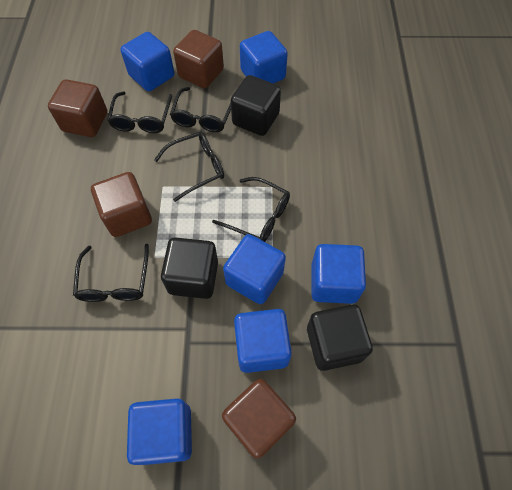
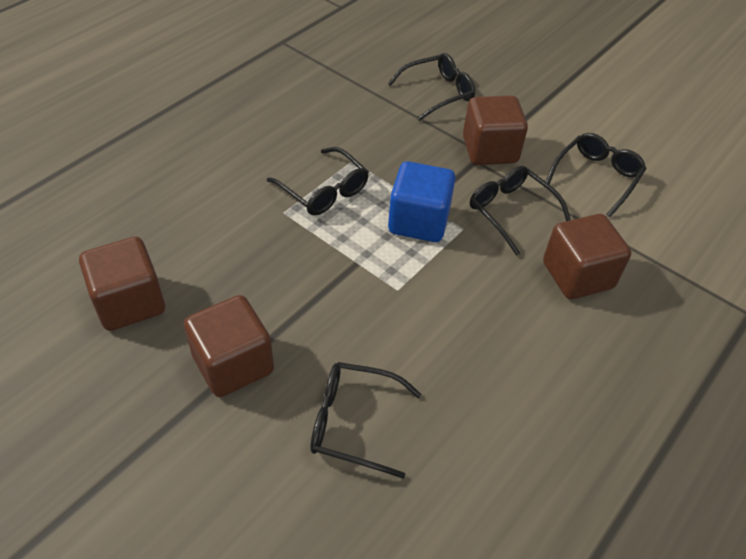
black cube: 3 -> 0
blue cube: 6 -> 1

